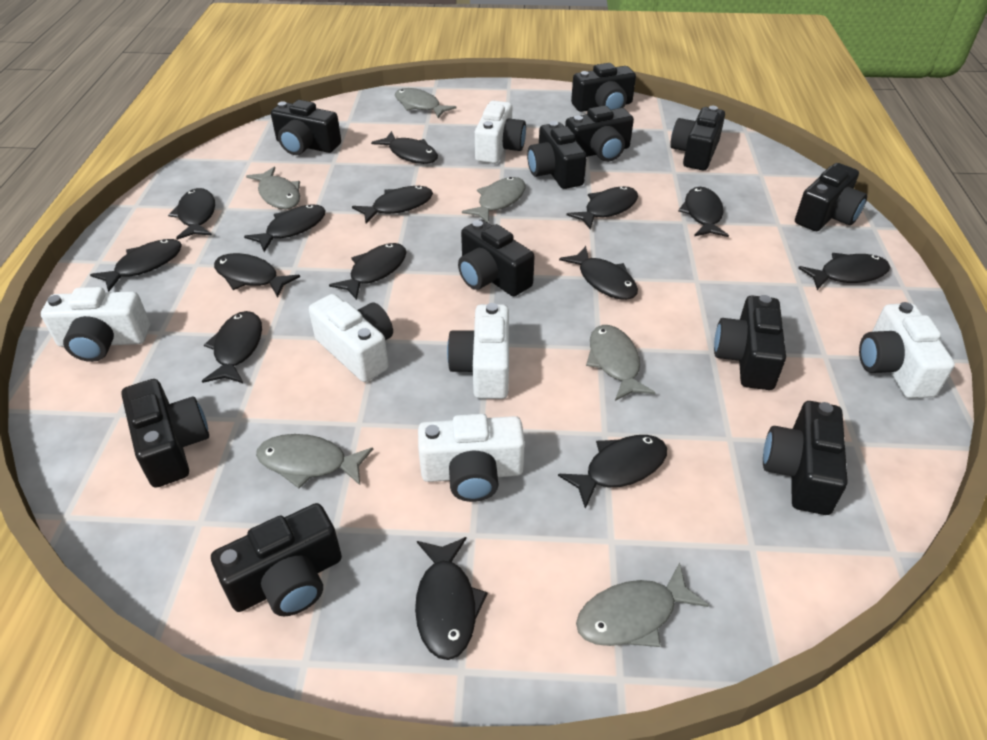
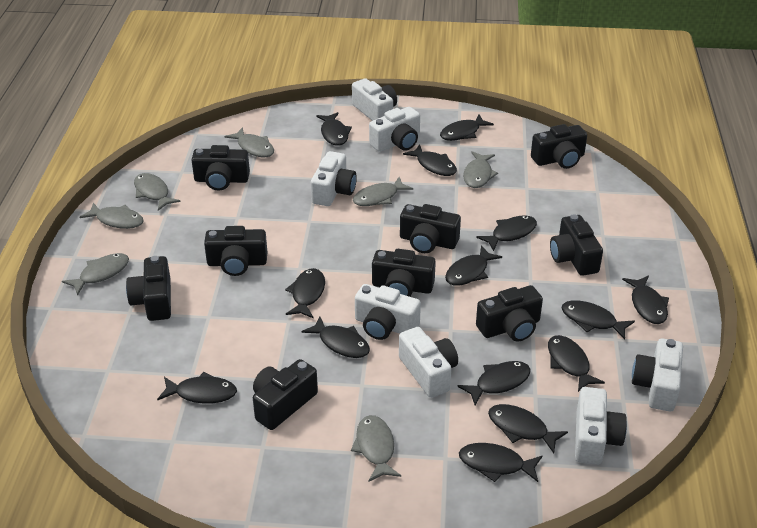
black camera: 11 -> 9
grey fish: 6 -> 7
white camera: 6 -> 7

